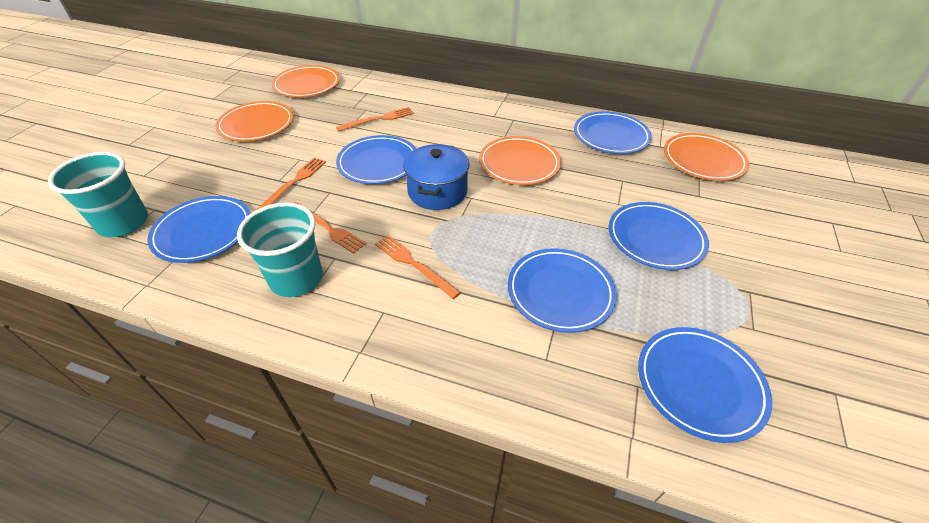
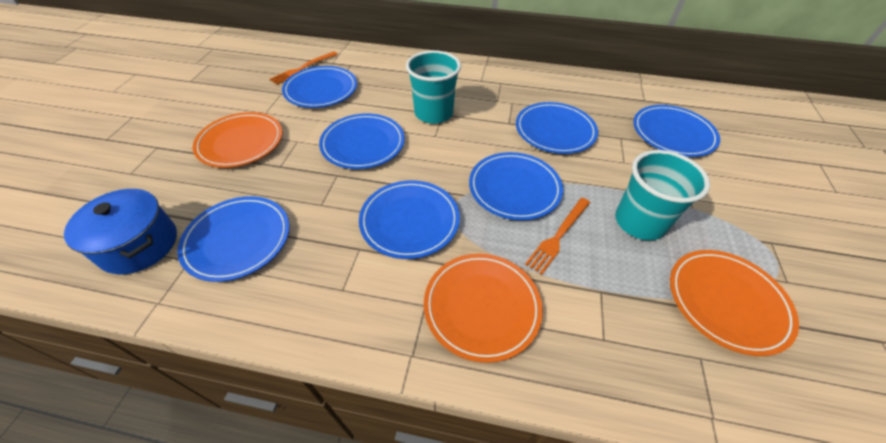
blue plate: 6 -> 7
orange fork: 4 -> 2
orange plate: 4 -> 3

